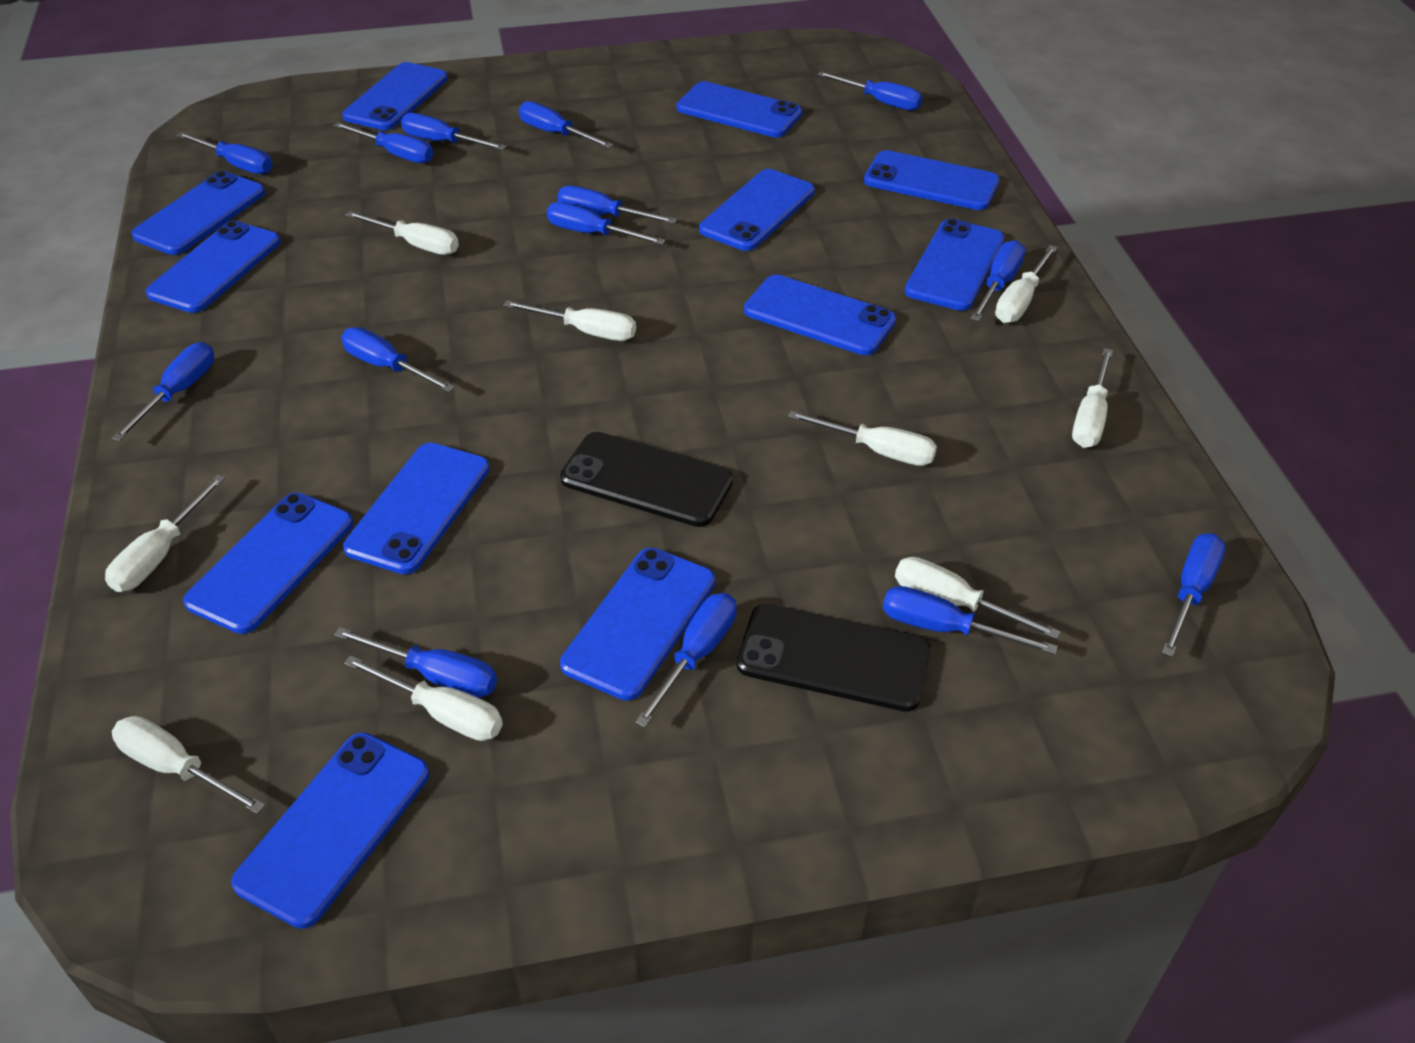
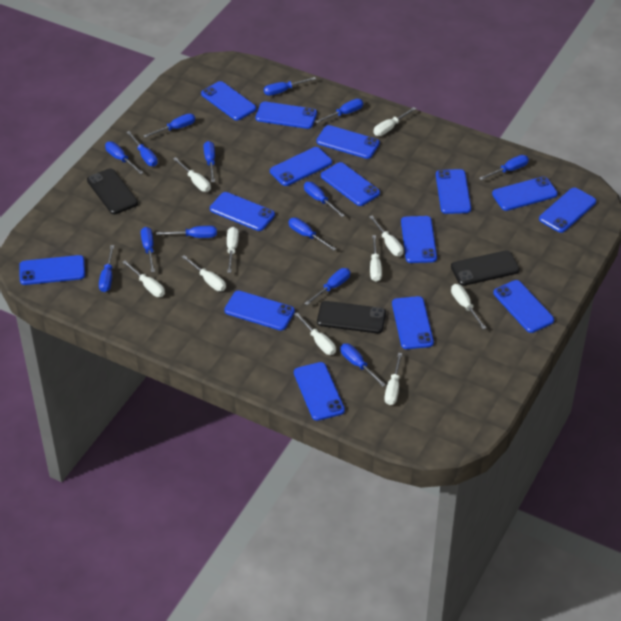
black phone: 2 -> 3
blue phone: 12 -> 15
white screwdriver: 9 -> 10

